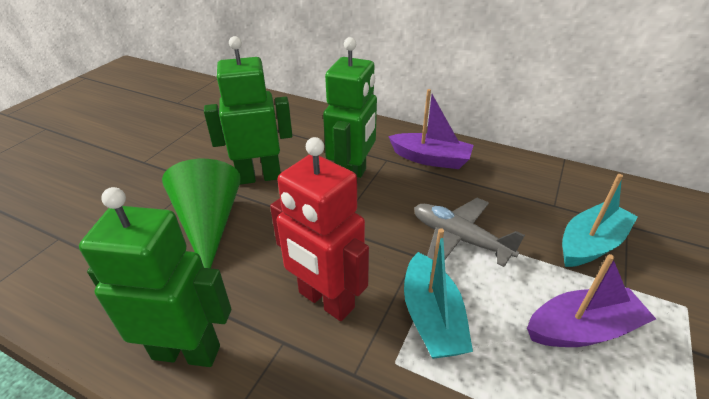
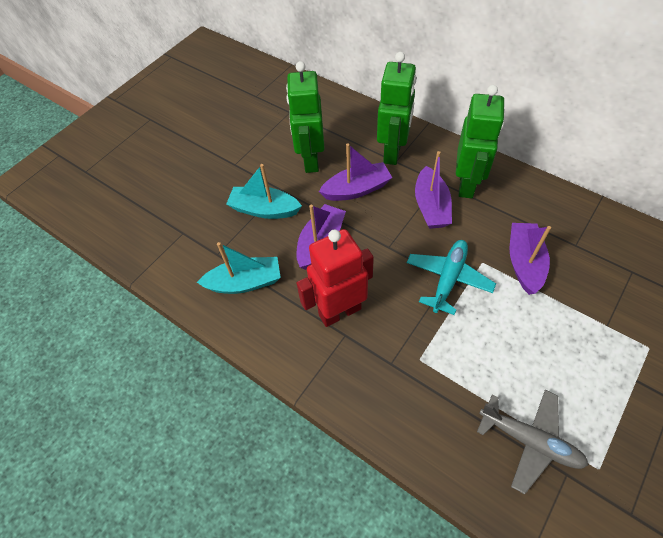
green cone: 1 -> 0
purple boat: 2 -> 4
turquoise plane: 0 -> 1

